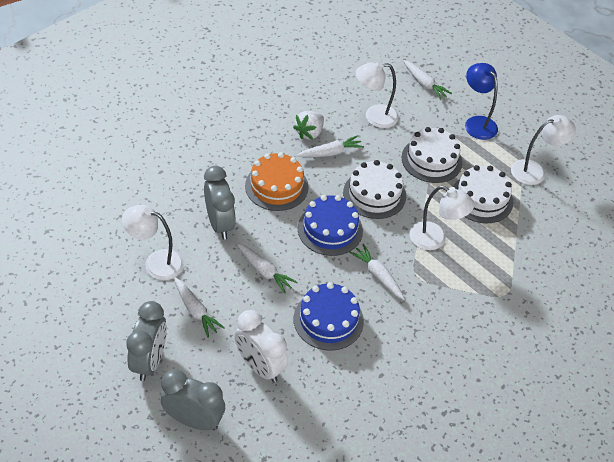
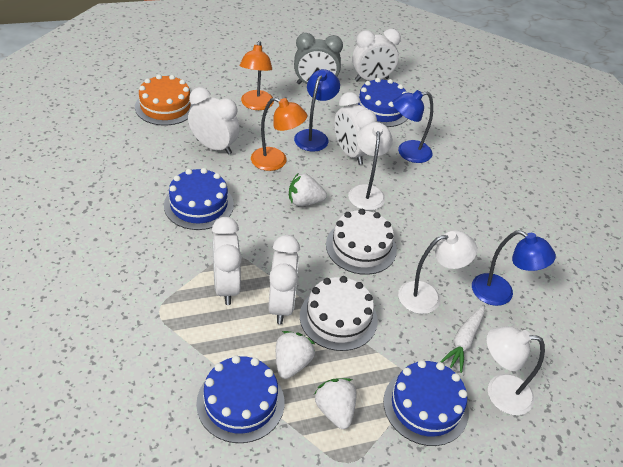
blue cake: 2 -> 4
blue lamp: 1 -> 3
grey clock: 3 -> 1
orange lamp: 0 -> 2
white cake: 3 -> 2
white carrot: 5 -> 1
white clock: 1 -> 5
white lamp: 4 -> 3
white strawberry: 1 -> 3

